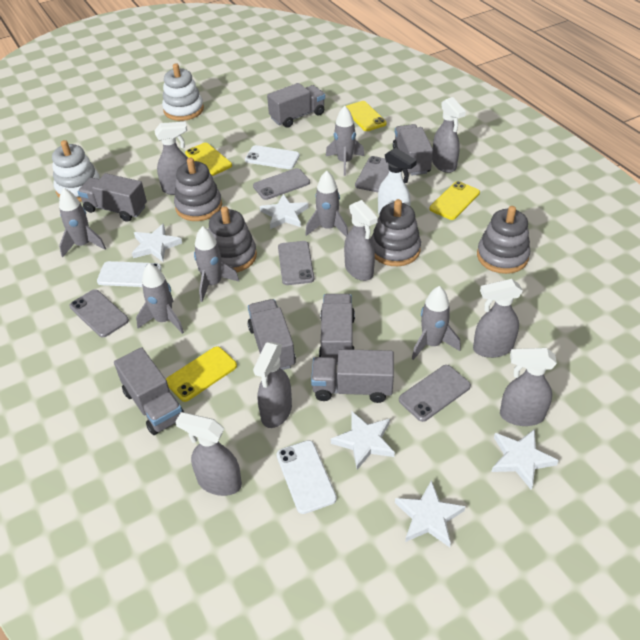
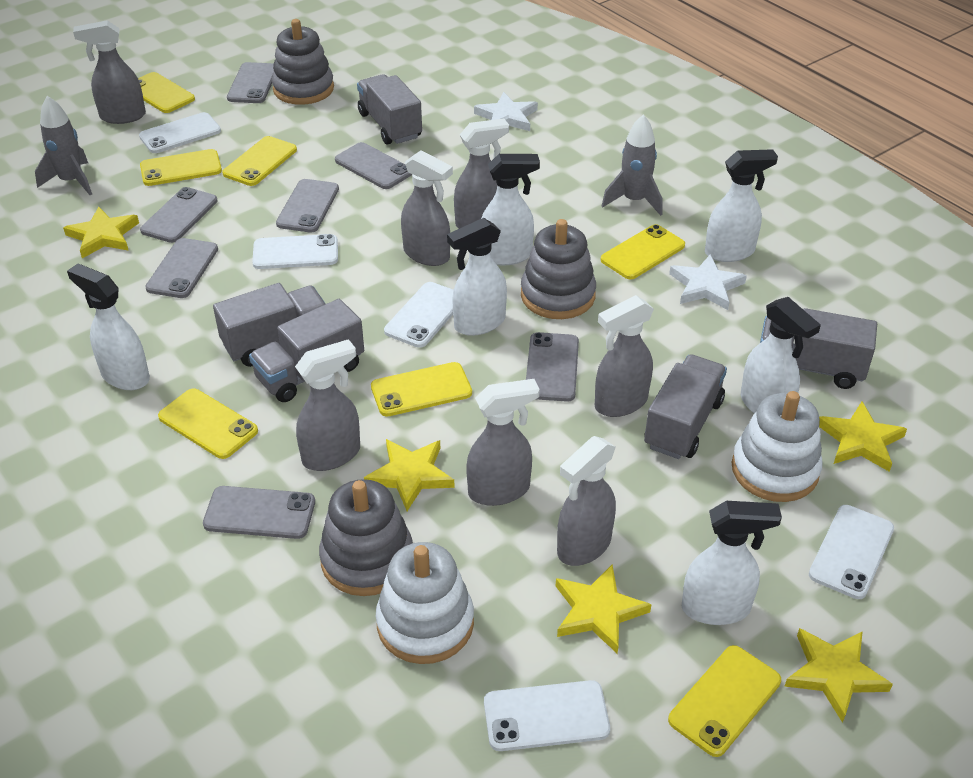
grey phone: 5 -> 7
grey rocket: 6 -> 2
grey stacking toy: 4 -> 3
grey truck: 7 -> 5
white phone: 3 -> 5
white spray bottle: 1 -> 6
white star: 5 -> 2
yellow phone: 4 -> 7
yellow star: 0 -> 5

